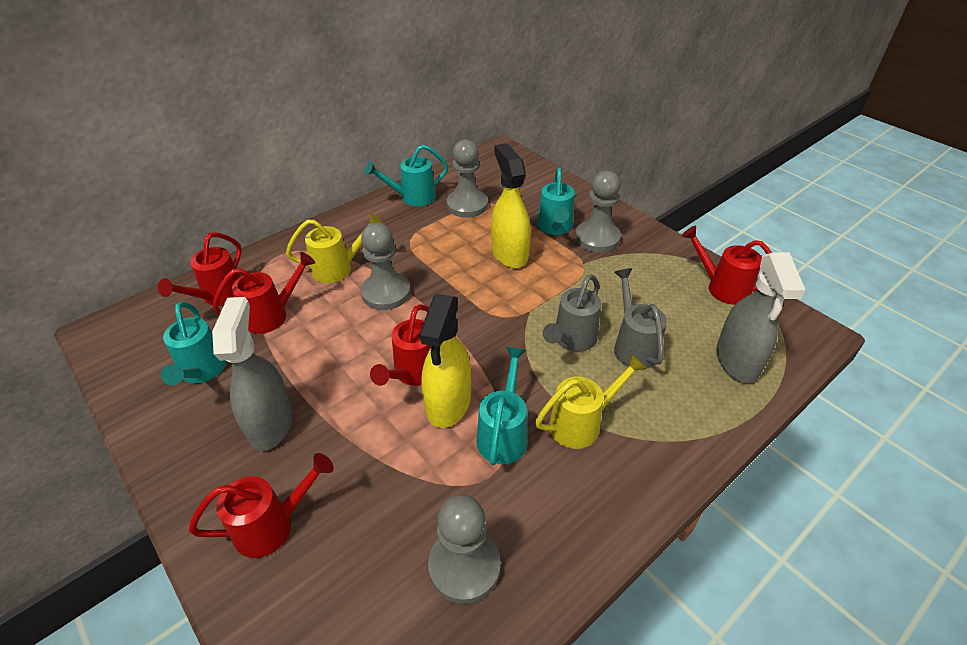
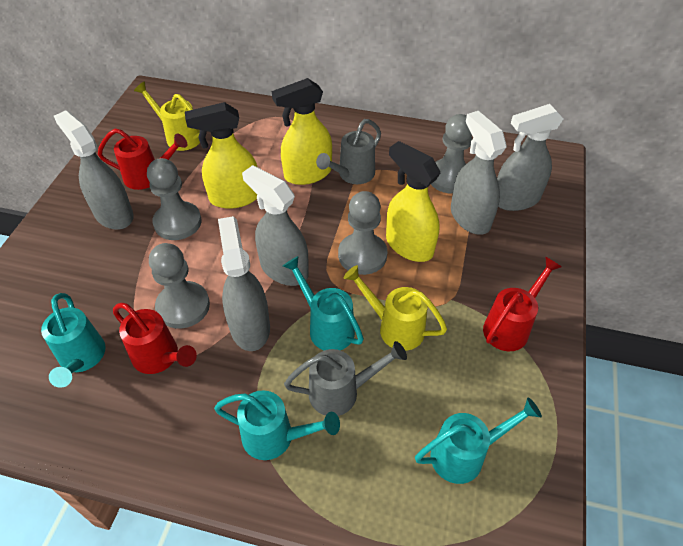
grey spray bottle: 2 -> 5
red watering can: 5 -> 3
yellow spray bottle: 2 -> 3

